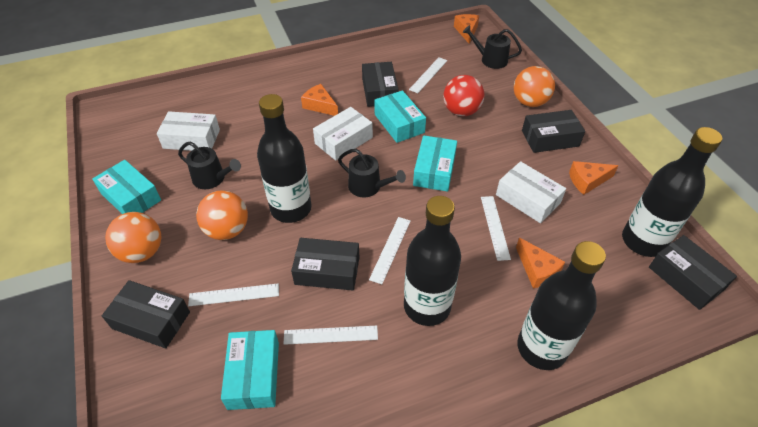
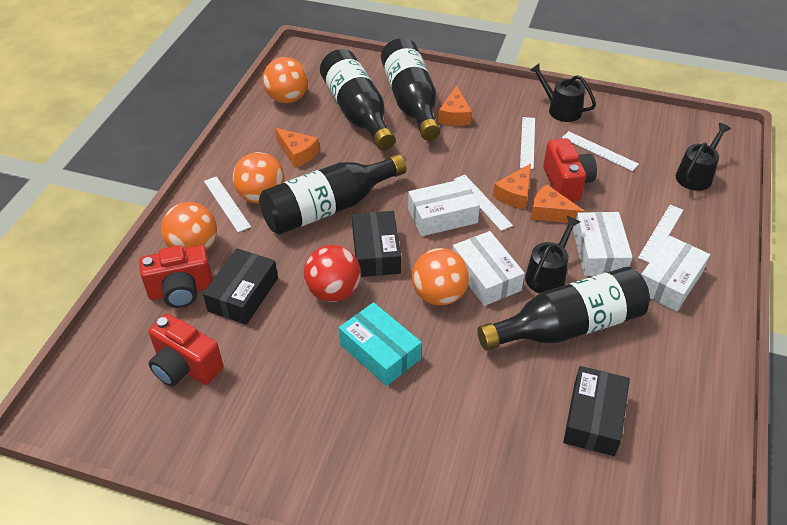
black box: 5 -> 3
orange ball: 3 -> 4
red camera: 0 -> 3
turquoise box: 4 -> 1
white box: 3 -> 4

